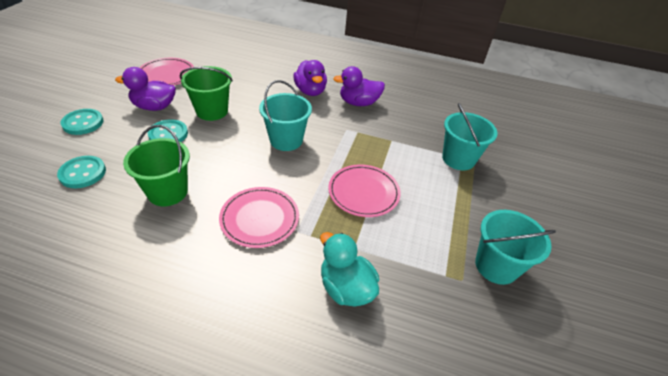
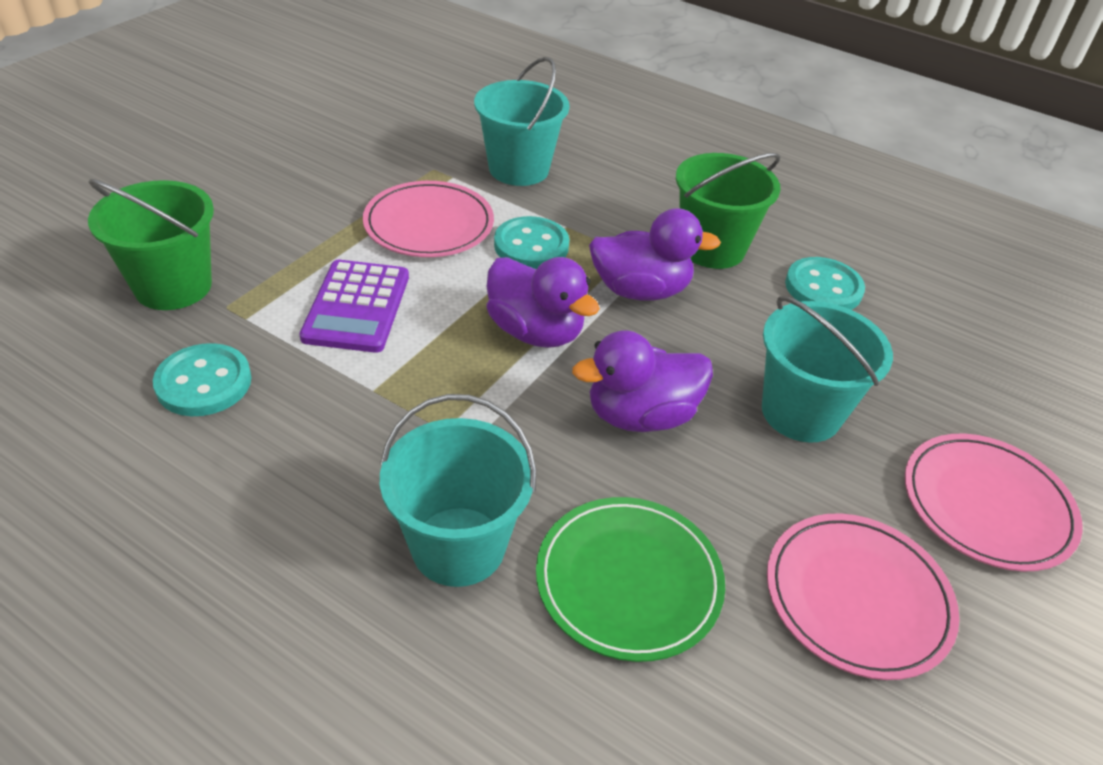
green plate: 0 -> 1
purple calculator: 0 -> 1
turquoise duck: 1 -> 0

